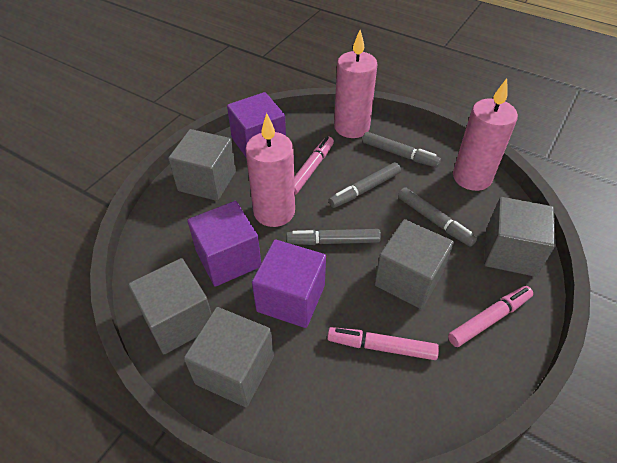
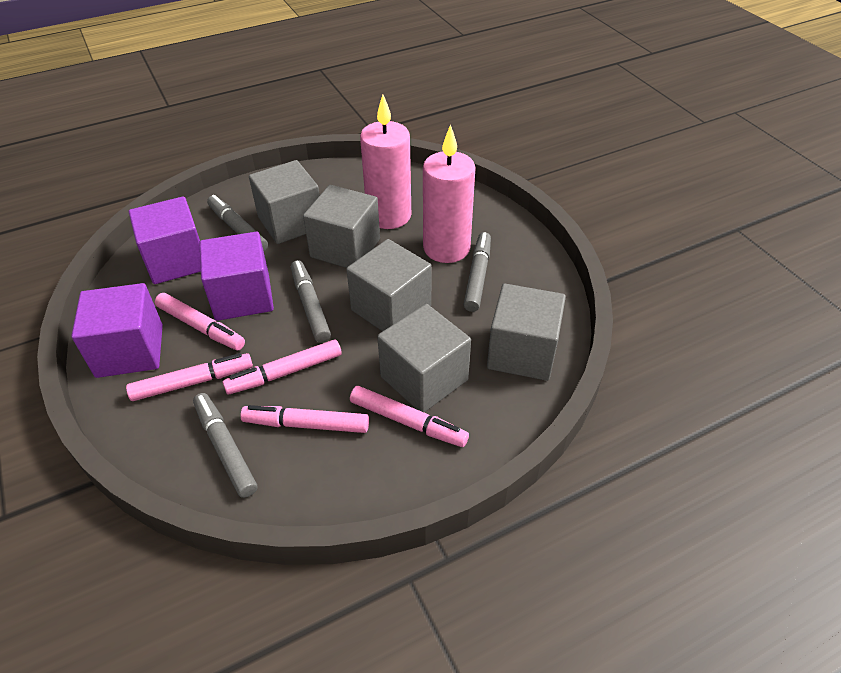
pink candle: 3 -> 2
pink marker: 3 -> 5

